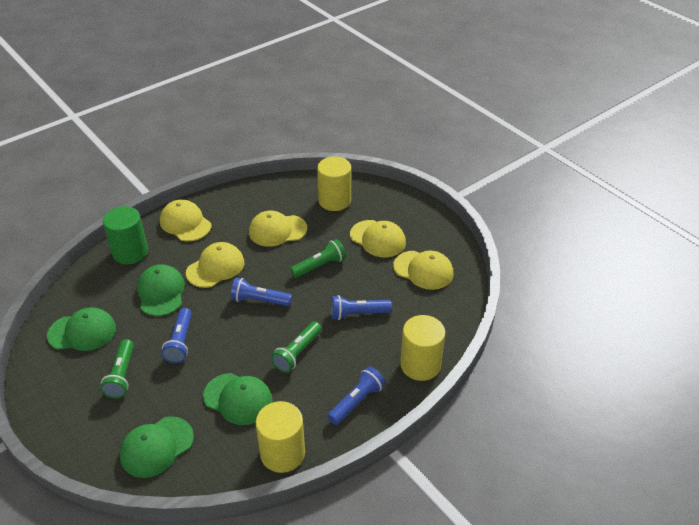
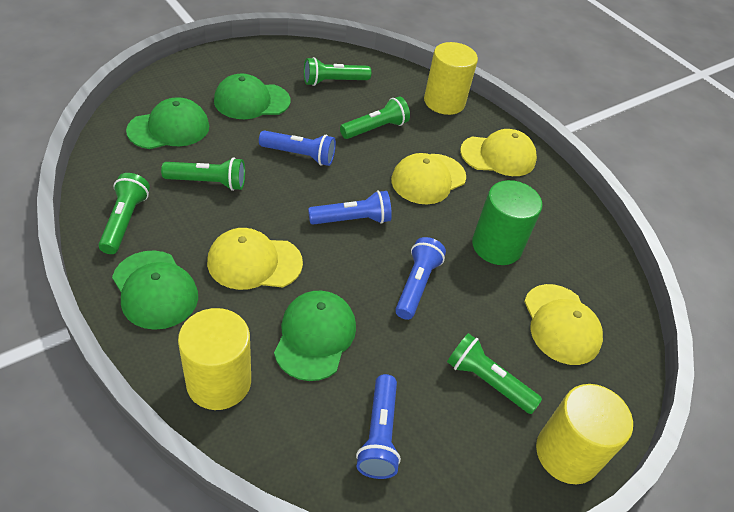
green flashlight: 3 -> 5
yellow cap: 5 -> 4

